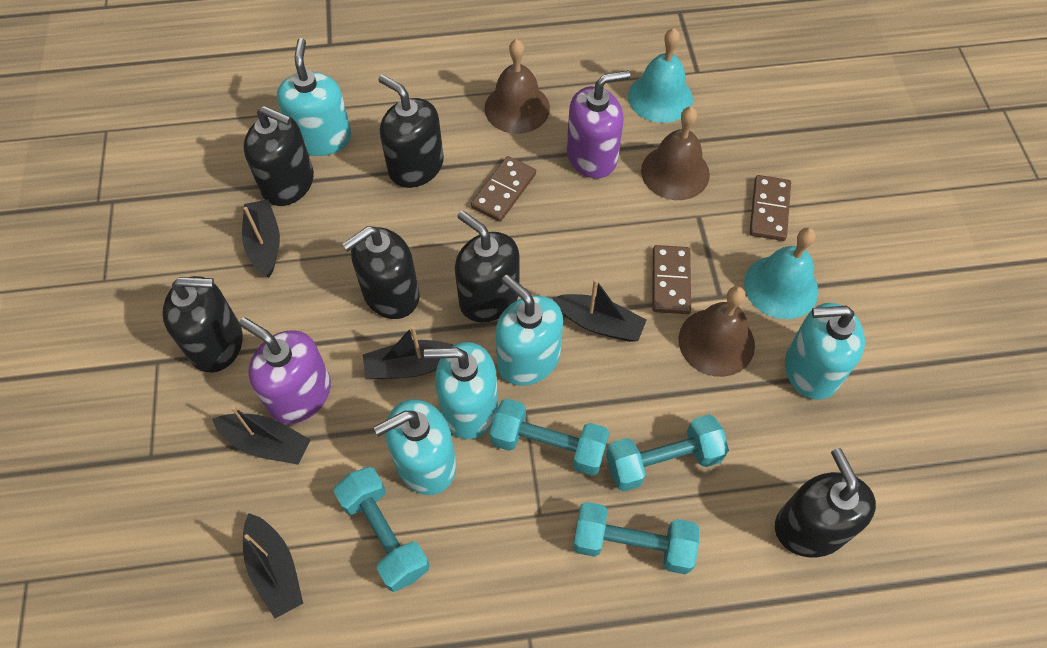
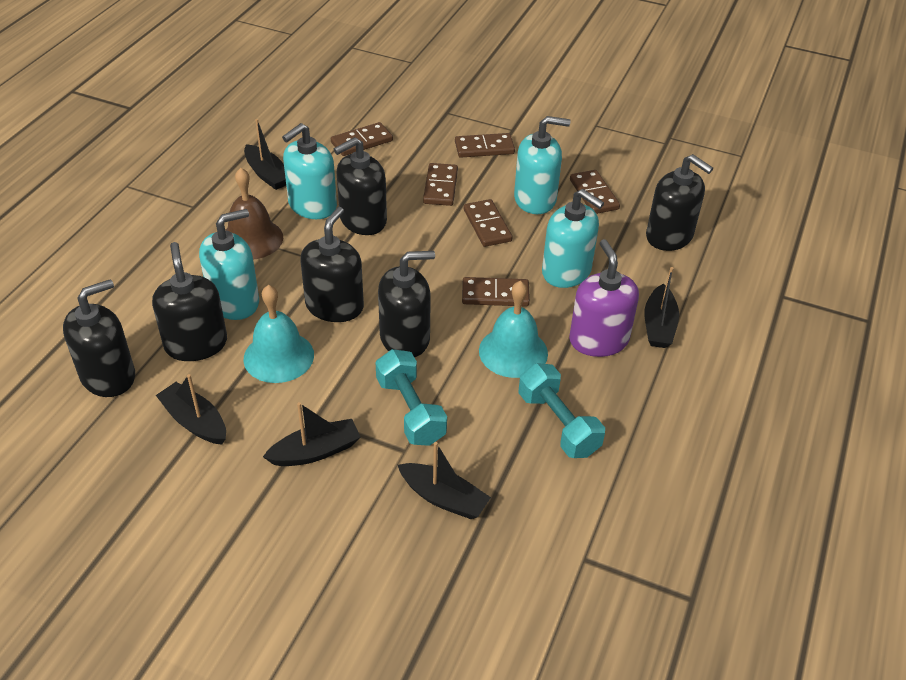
brown bell: 3 -> 1
brown domino: 3 -> 6
purple soap dispenser: 2 -> 1
turquoise dumbbell: 4 -> 2
turquoise soap dispenser: 5 -> 4

